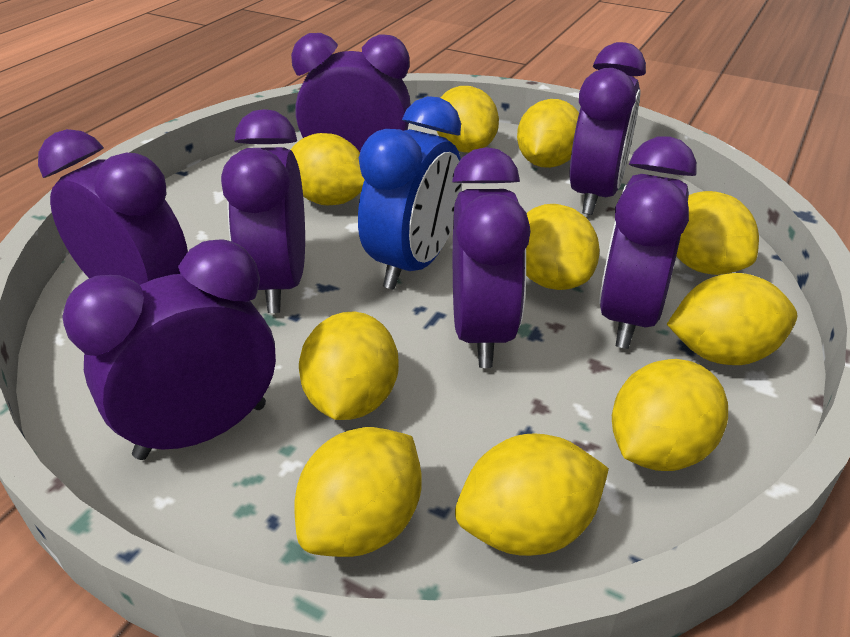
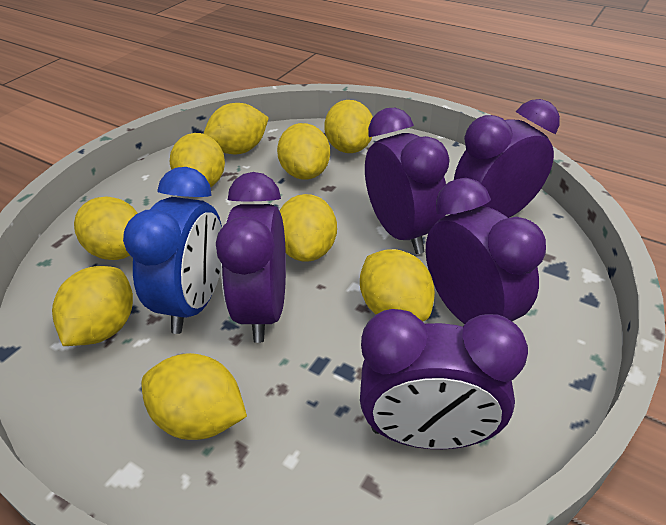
purple clock: 7 -> 5
yellow lemon: 10 -> 9

